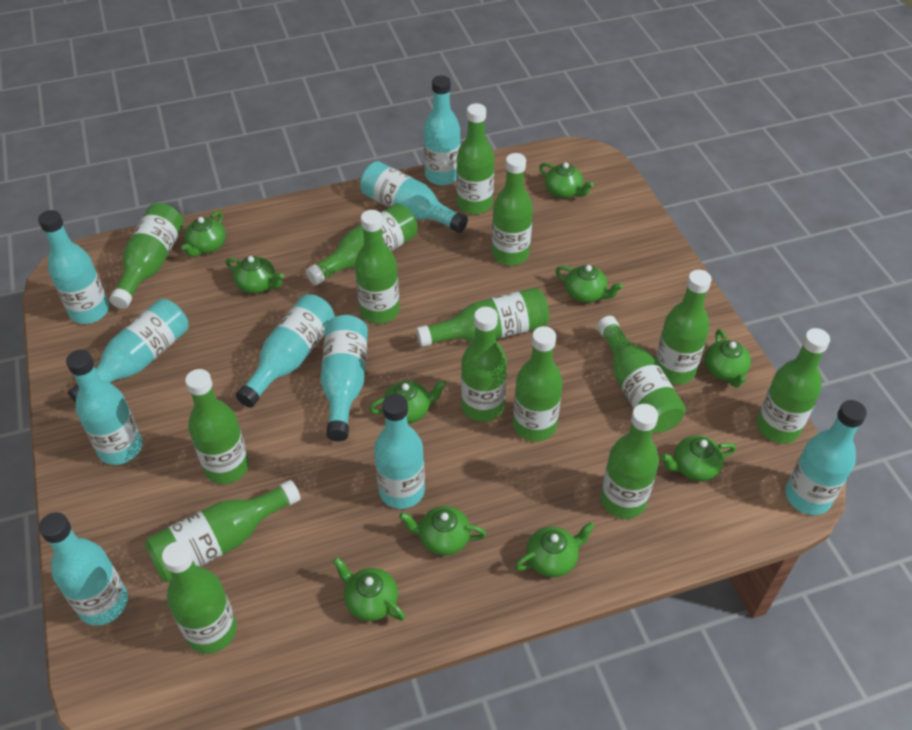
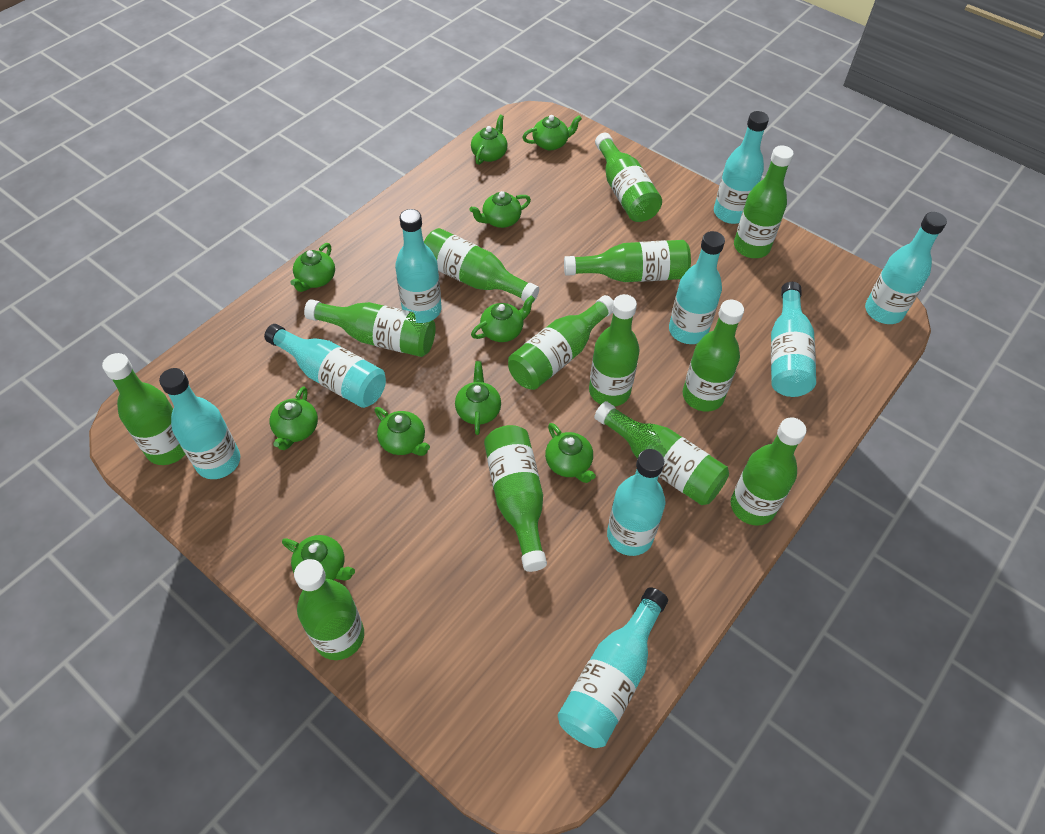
green bottle: 15 -> 13
turquoise bottle: 10 -> 9

